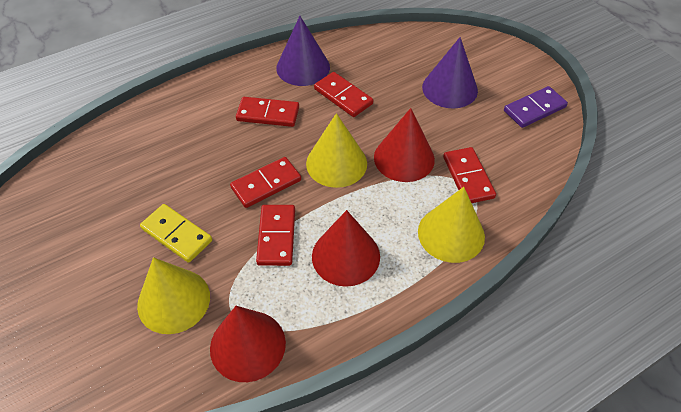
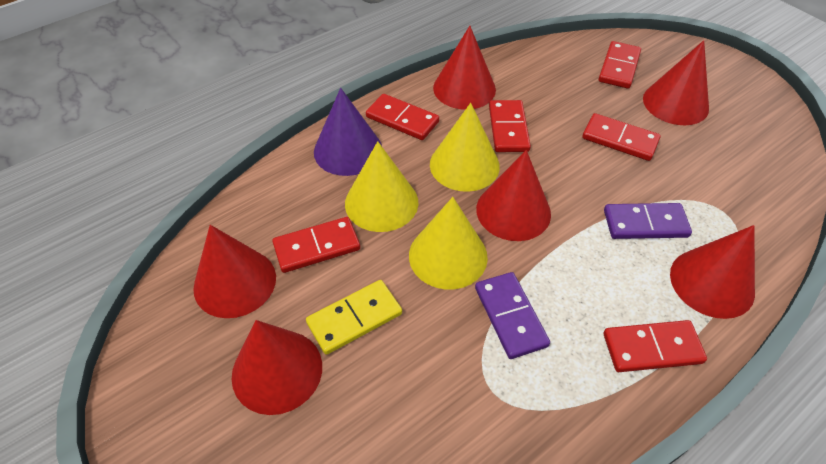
purple cone: 2 -> 1
purple domino: 1 -> 2
red cone: 3 -> 6
red domino: 5 -> 6

